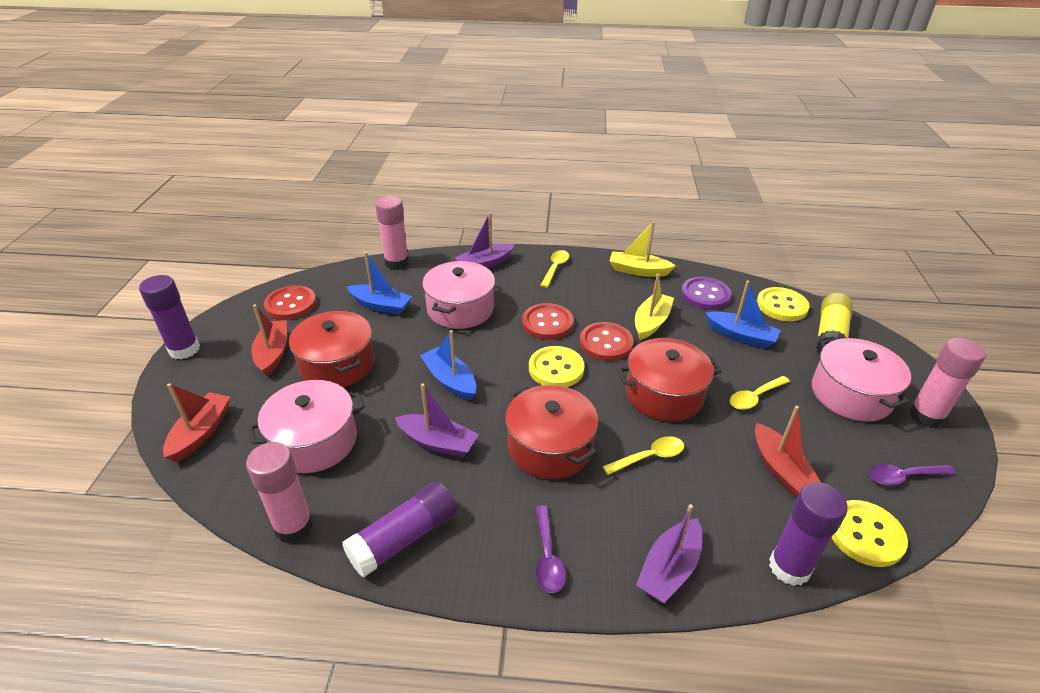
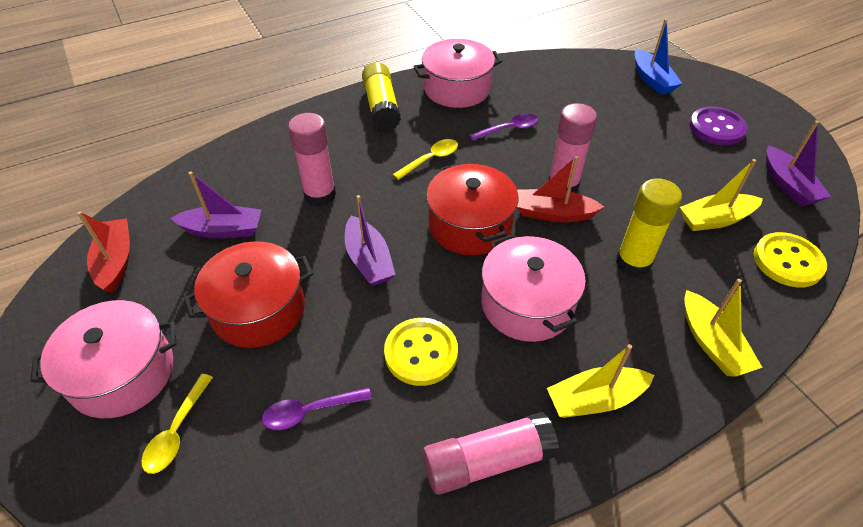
blue boat: 3 -> 1
purple glue stick: 3 -> 0
red boat: 3 -> 2
red button: 3 -> 0
red pot: 3 -> 2
yellow boat: 2 -> 3
yellow button: 3 -> 2
yellow glue stick: 1 -> 2
yellow spoon: 3 -> 2

